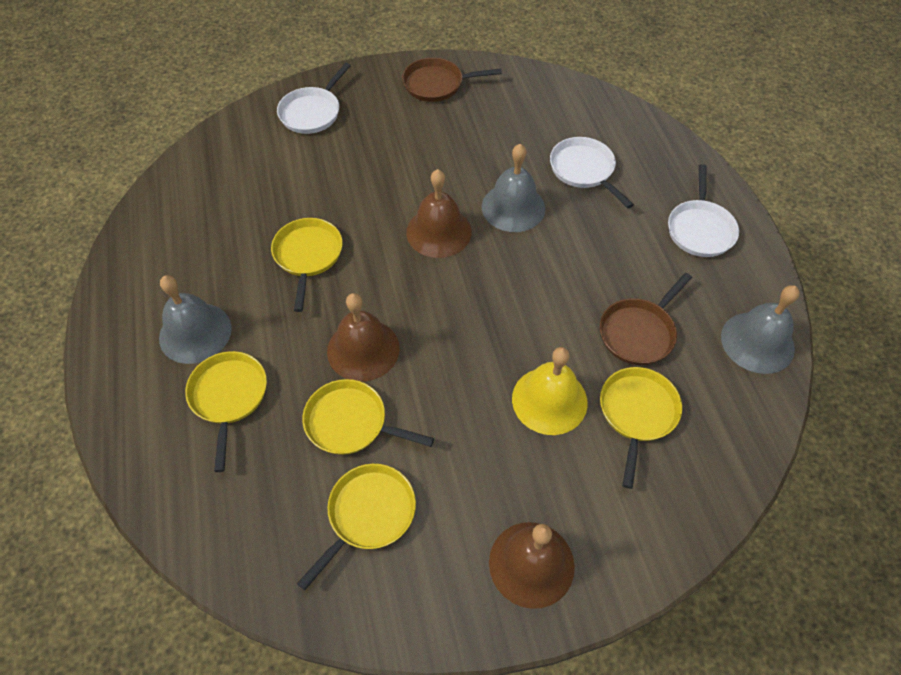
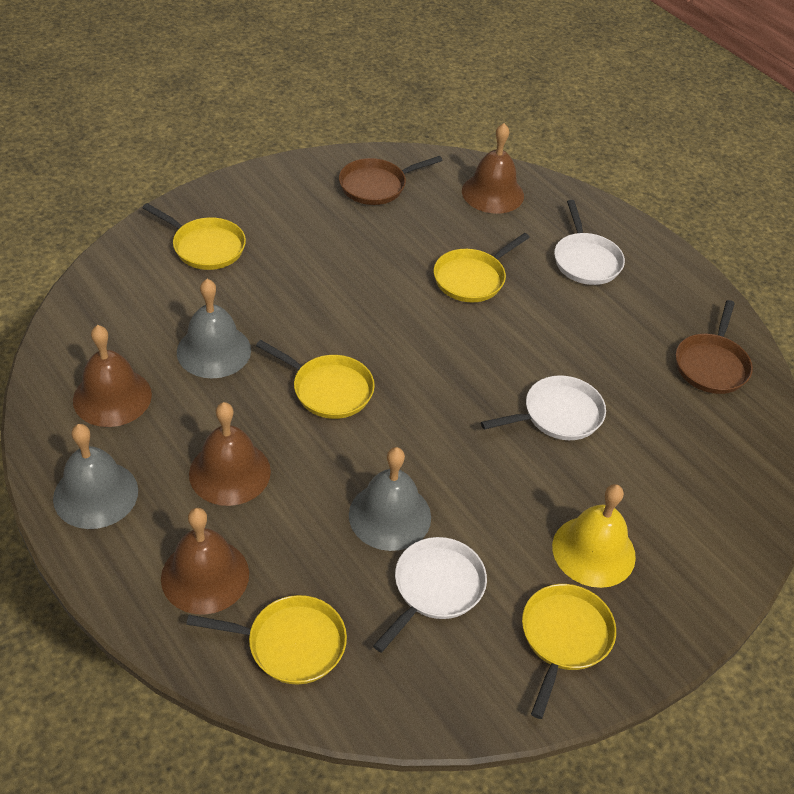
brown bell: 3 -> 4

